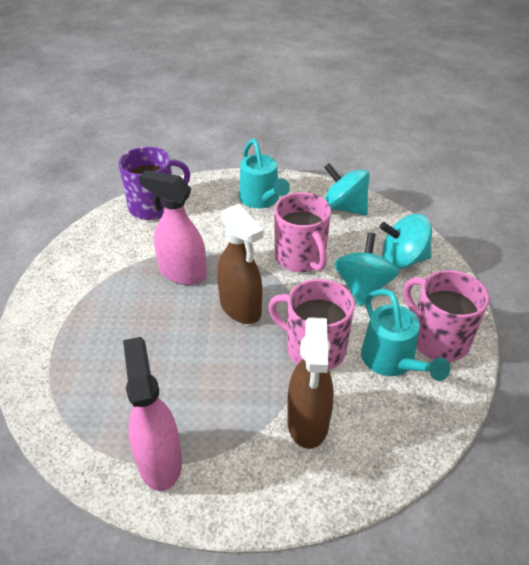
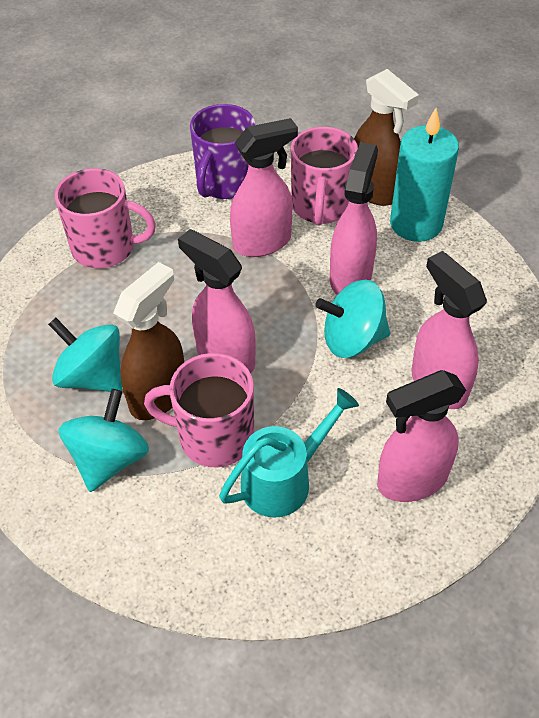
pink spray bottle: 2 -> 5
turquoise candle: 0 -> 1
turquoise watering can: 2 -> 1

